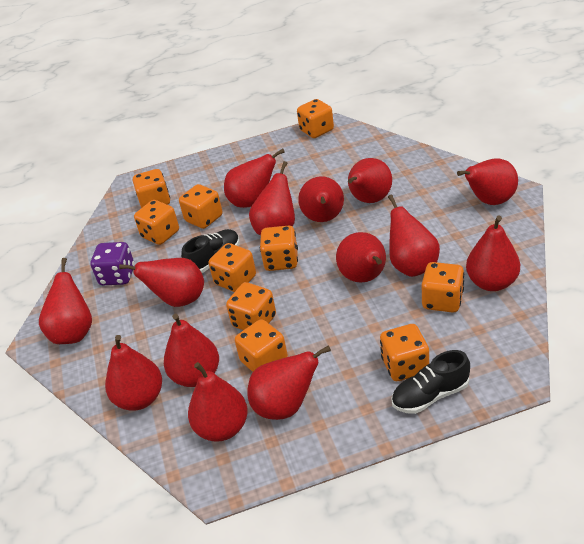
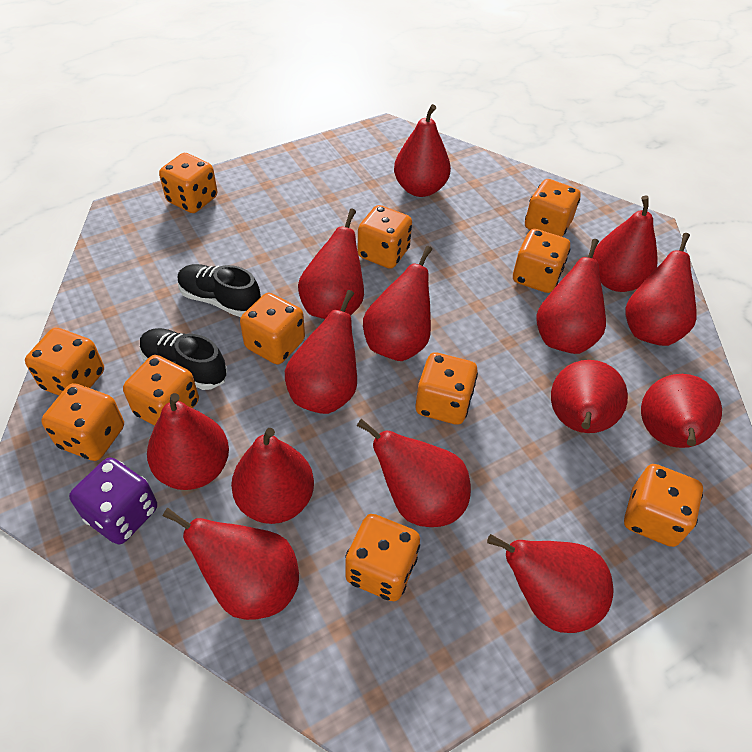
orange dice: 10 -> 11

